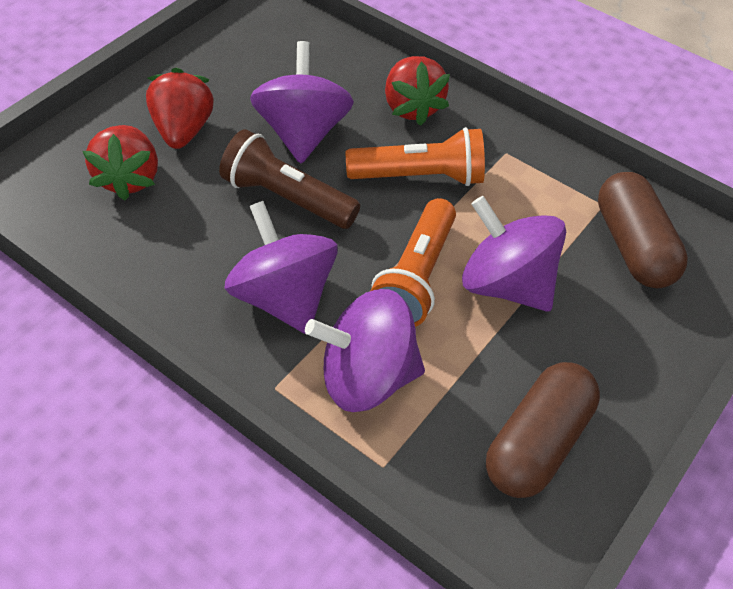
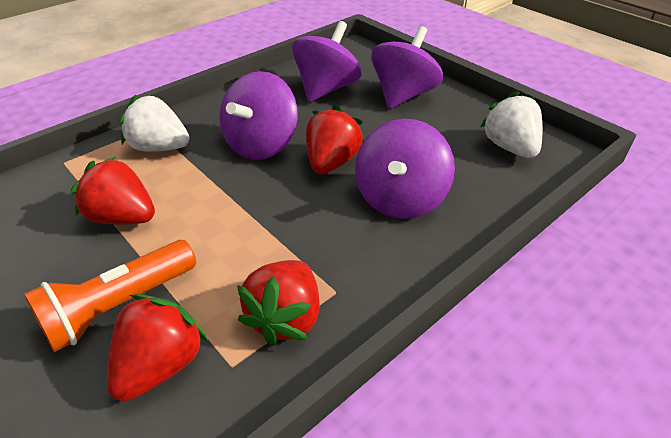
brown capsule: 2 -> 0
brown flashlight: 1 -> 0
orange flashlight: 2 -> 1
red strawberry: 3 -> 4
white strawberry: 0 -> 2

